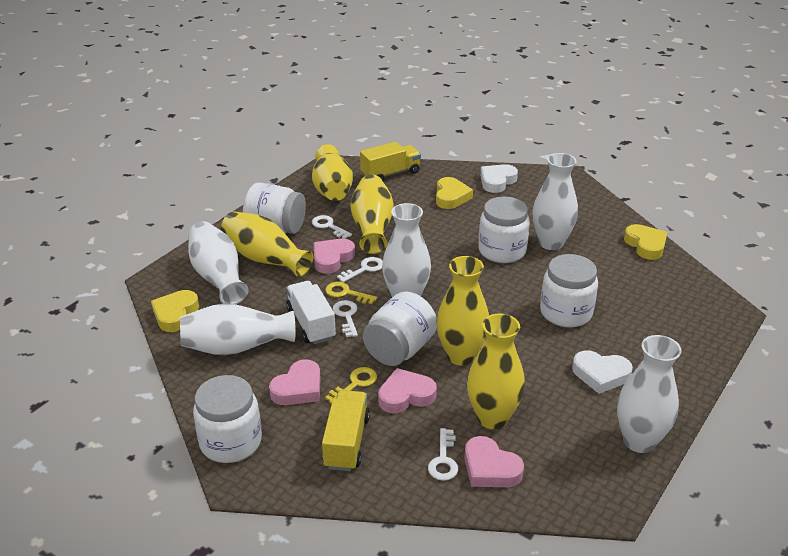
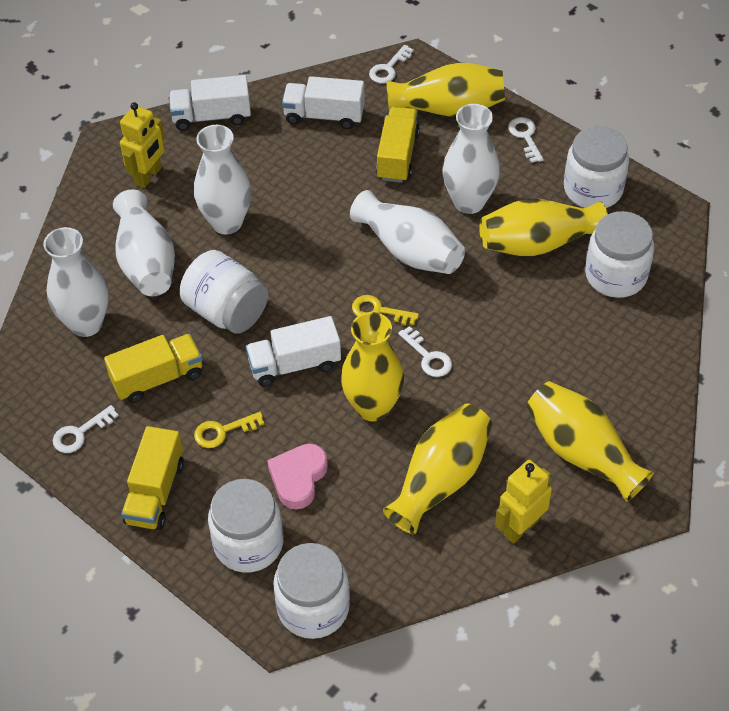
pink heart: 4 -> 1
white heart: 2 -> 0
white truck: 1 -> 3
yellow heart: 3 -> 0
yellow robot: 0 -> 2
yellow truck: 2 -> 3

